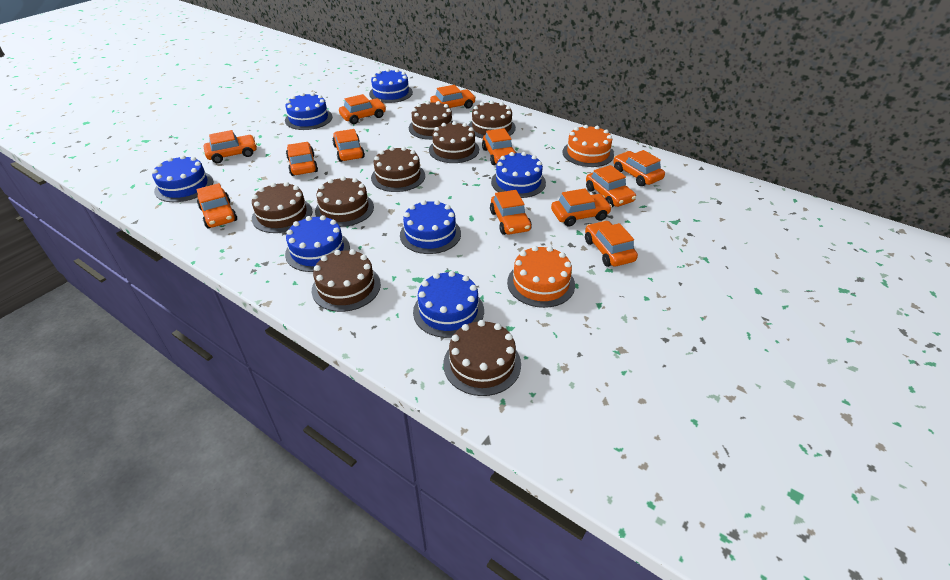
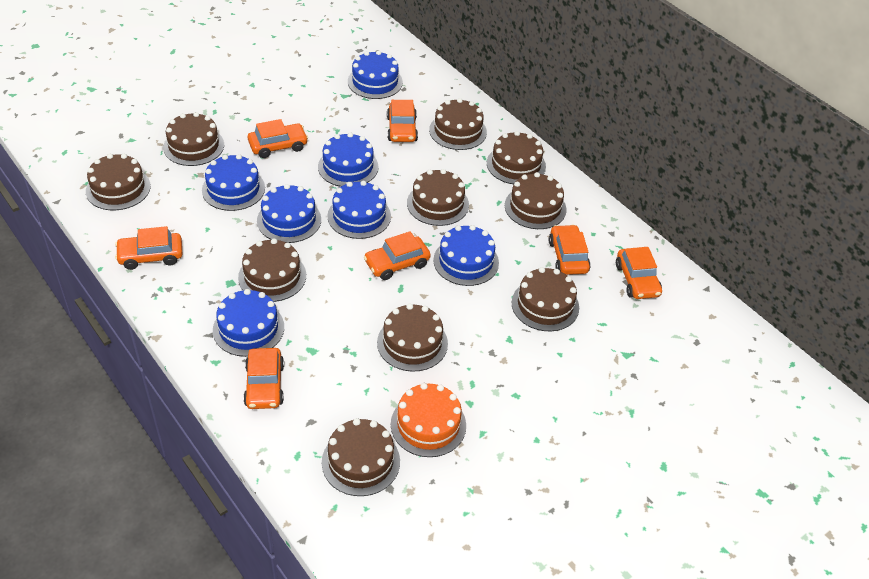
brown cake: 8 -> 10
orange cake: 2 -> 1
orange car: 12 -> 7

